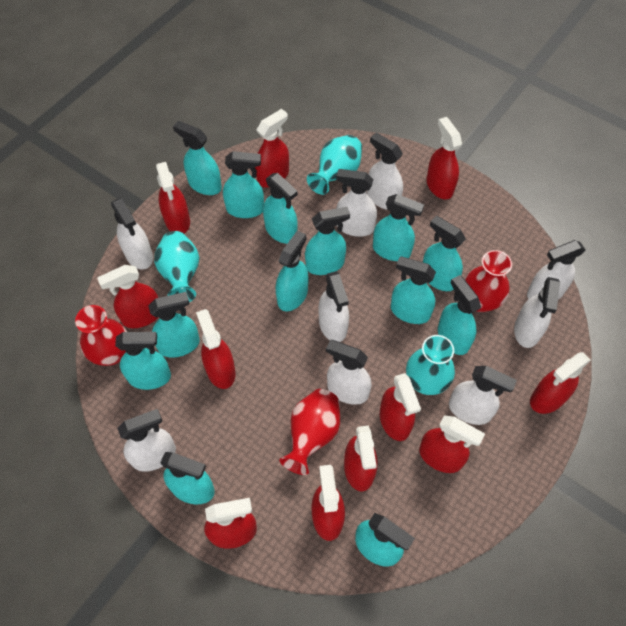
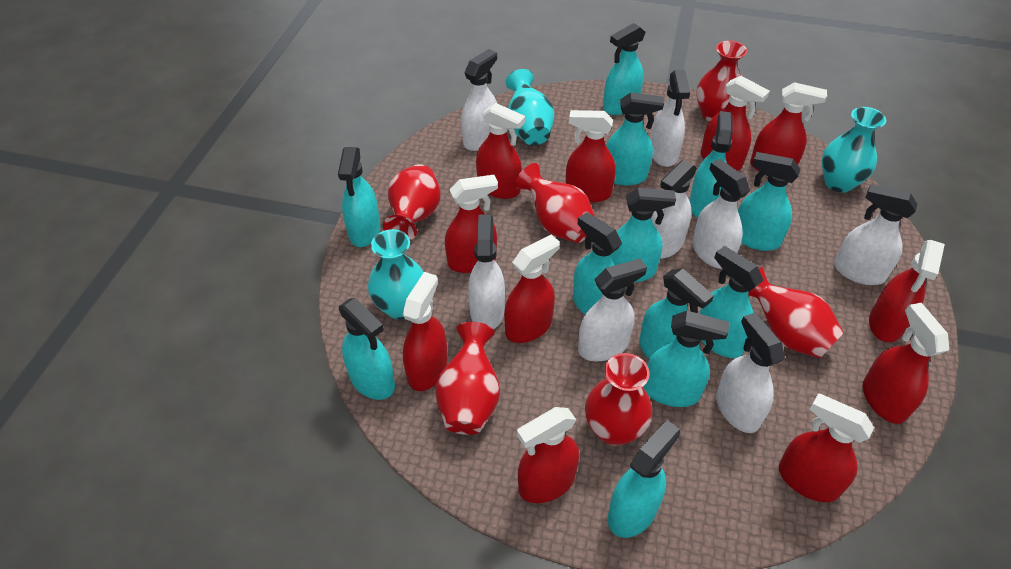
red vase: 3 -> 6
turquoise spray bottle: 13 -> 12
white spray bottle: 9 -> 8

